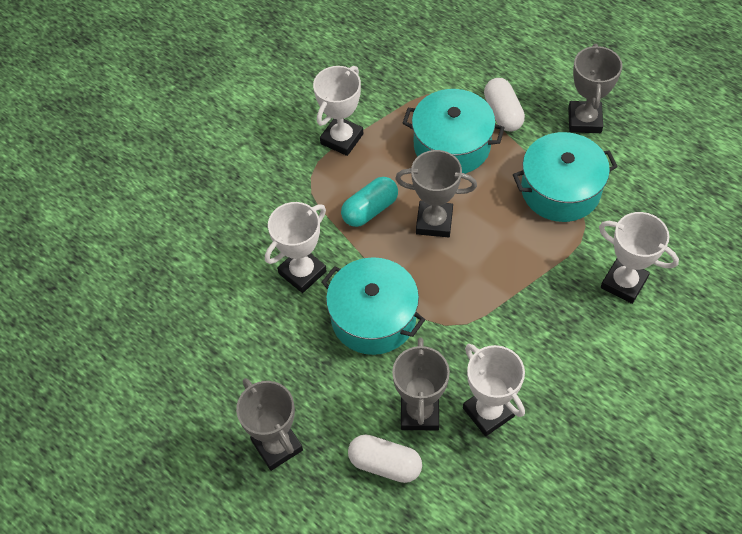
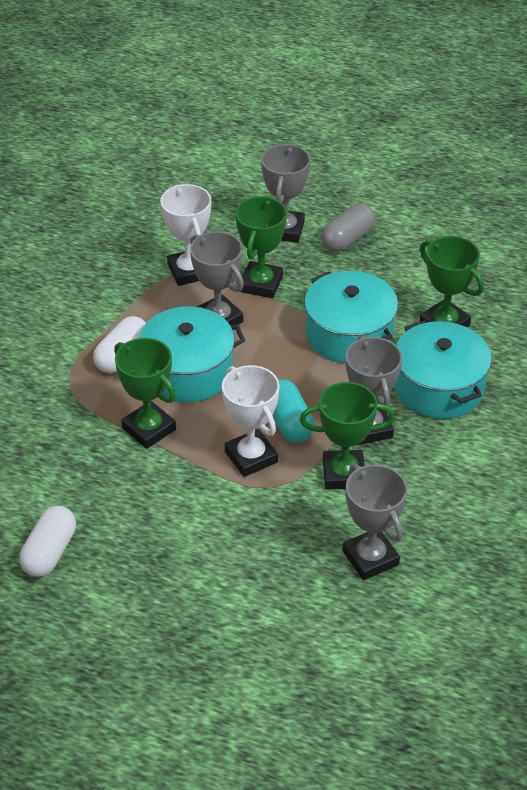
green trophy: 0 -> 4
grey capsule: 0 -> 1
white trophy: 4 -> 2

